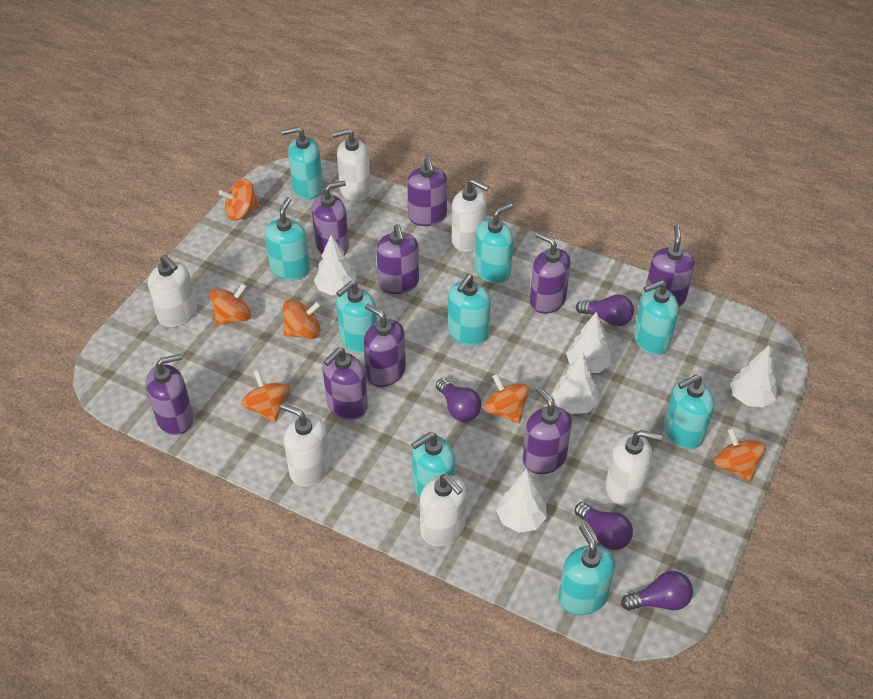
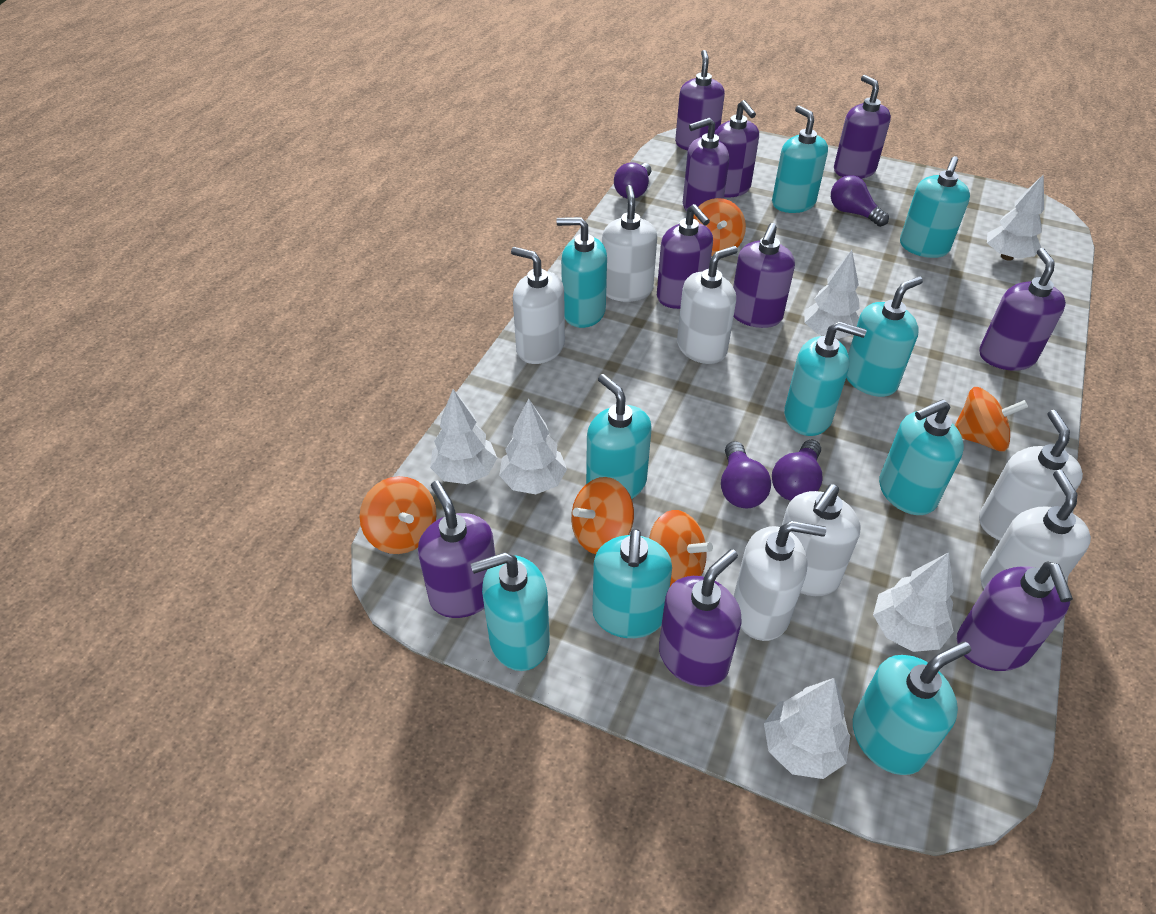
orange spinning top: 6 -> 5
purple soap dispenser: 9 -> 10
turquoise soap dispenser: 9 -> 10
white soap dispenser: 6 -> 7
white tree: 5 -> 6

